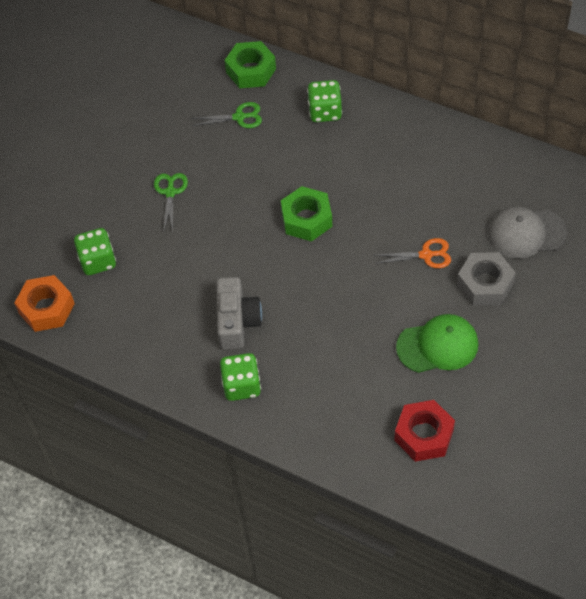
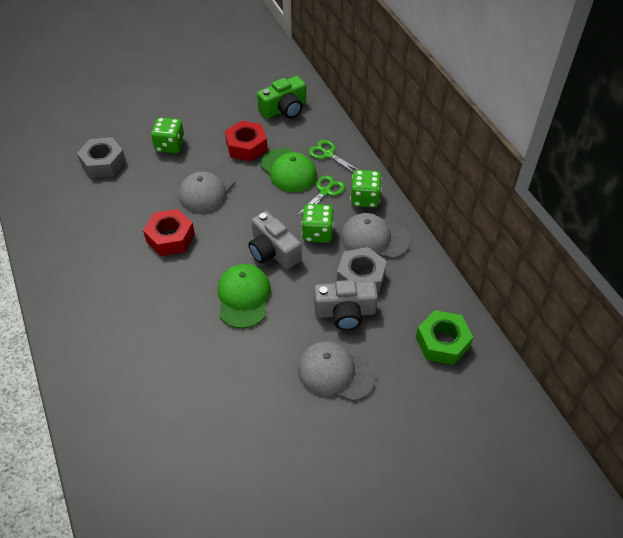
green camera: 0 -> 1
green cap: 1 -> 2
green nut: 2 -> 1
grey camera: 1 -> 2
grey cap: 1 -> 3
grey nut: 1 -> 2
orange nut: 1 -> 0
orange scissors: 1 -> 0
red nut: 1 -> 2

